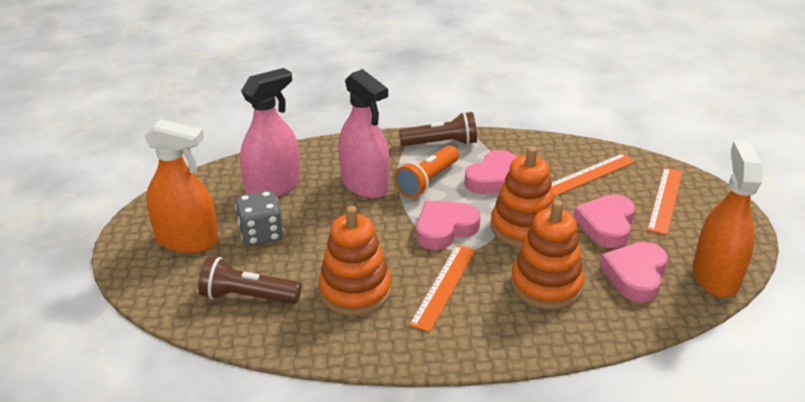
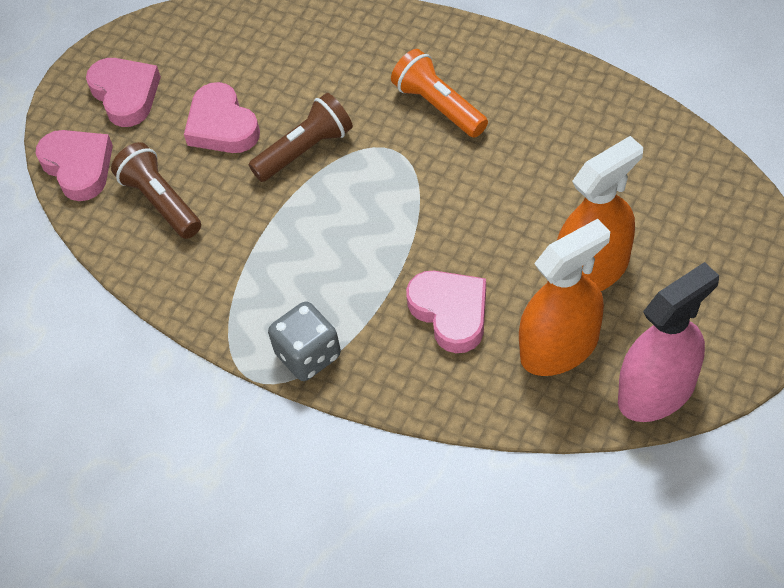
orange ruler: 3 -> 0
orange stacking toy: 3 -> 0
pink spray bottle: 2 -> 1

